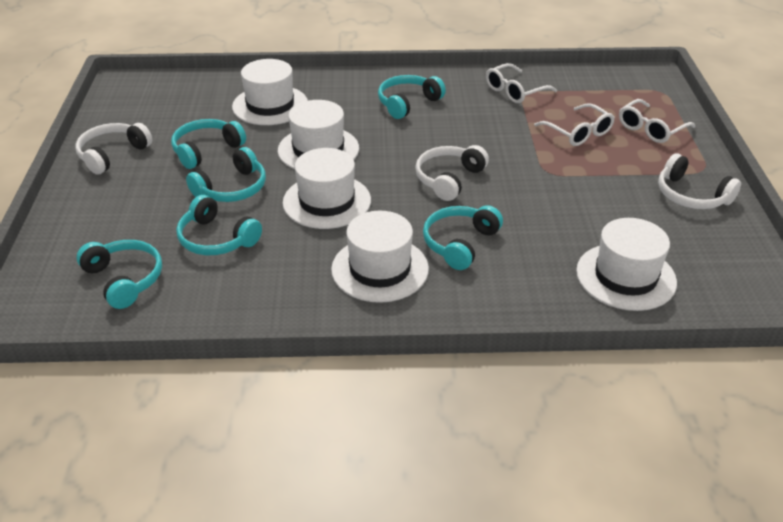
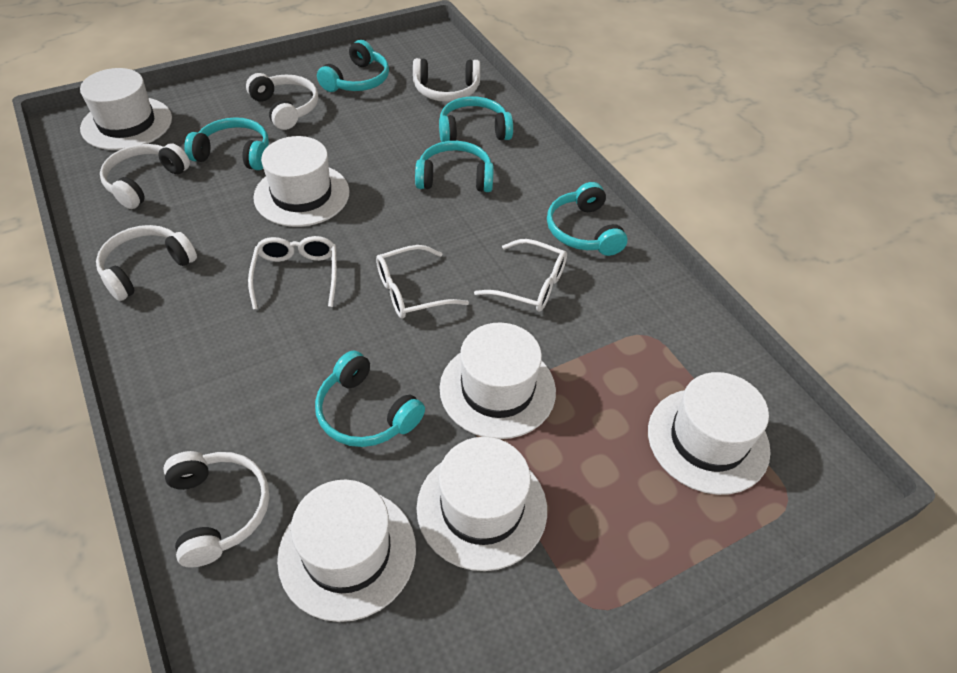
white hat: 5 -> 6
white headphones: 3 -> 5

